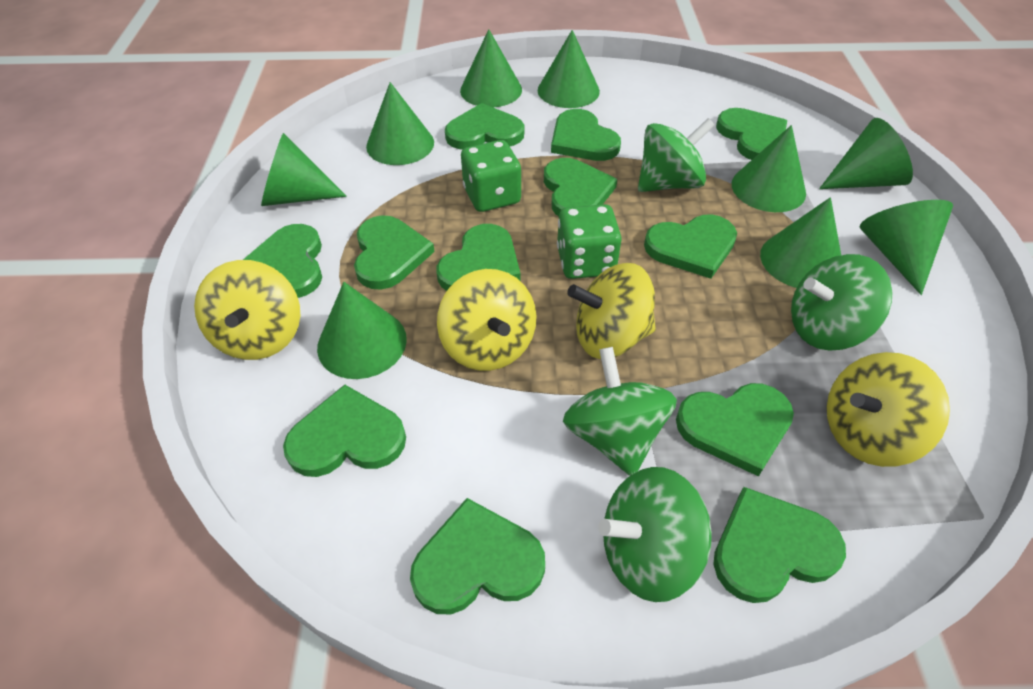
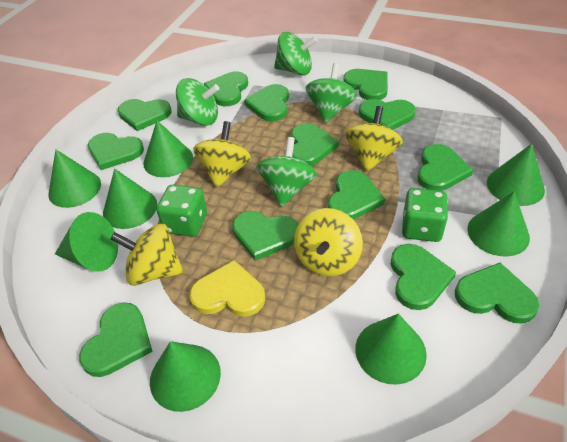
green cone: 9 -> 8
green heart: 12 -> 13
yellow heart: 0 -> 1

